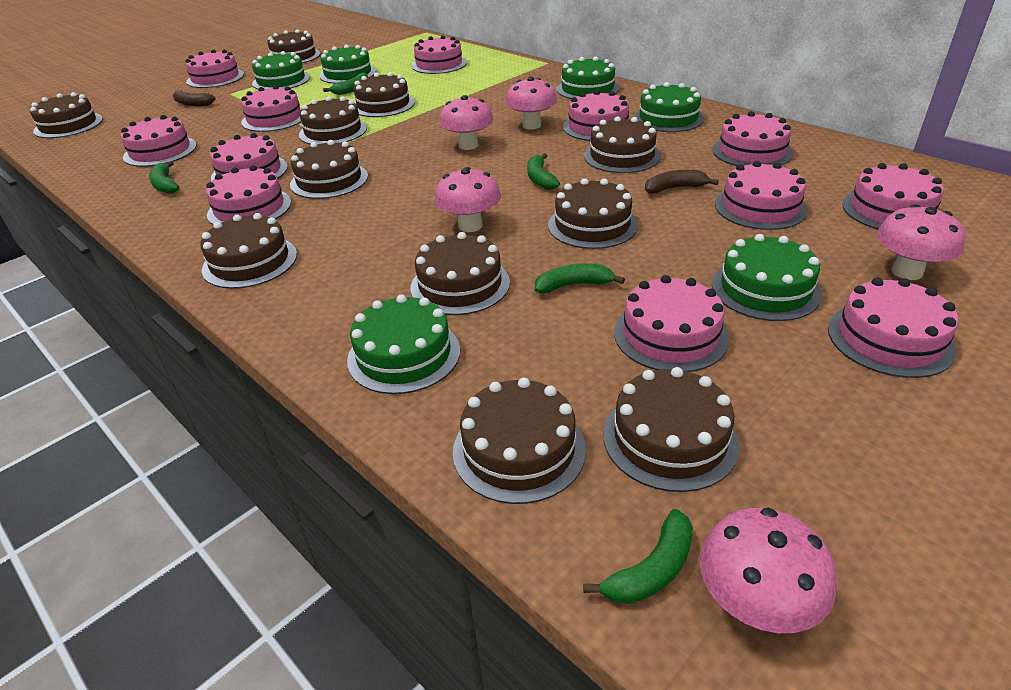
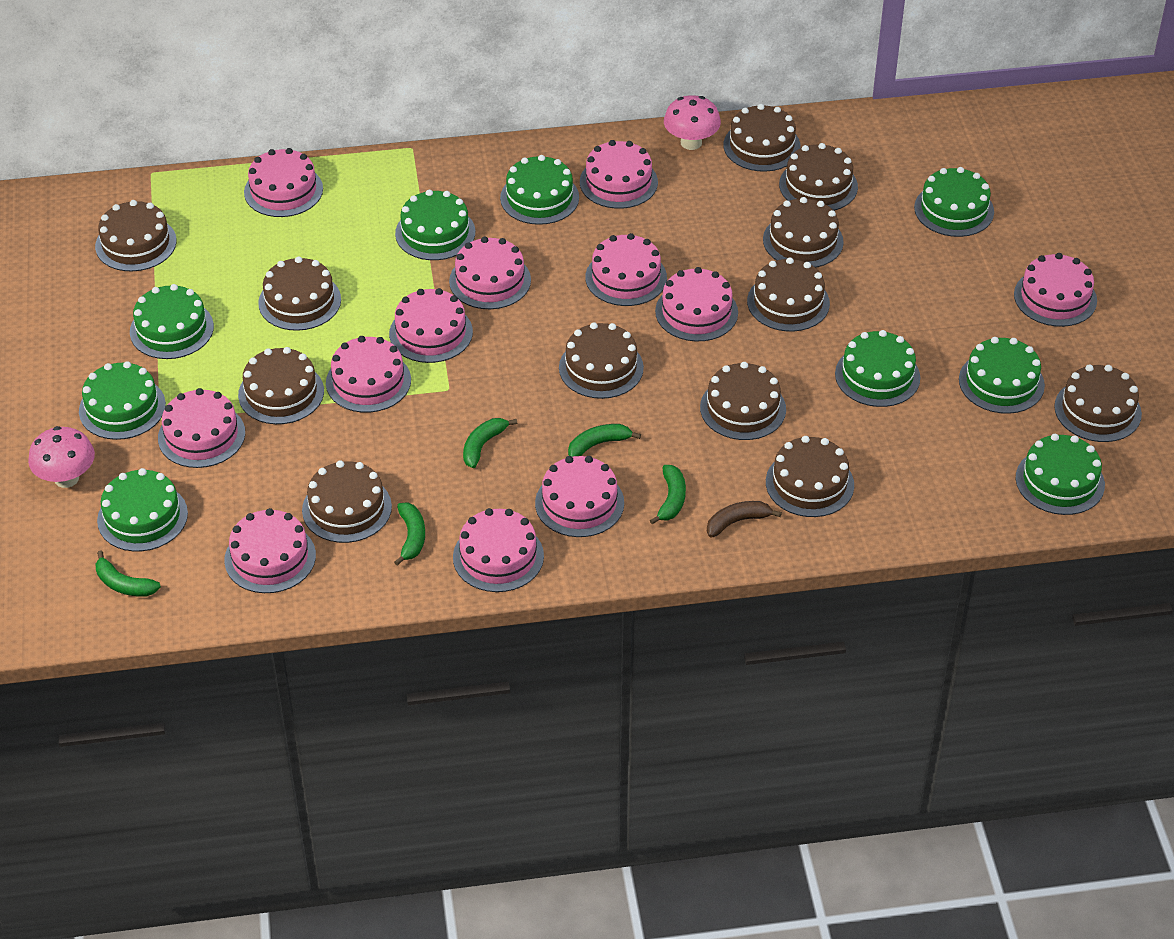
brown banana: 2 -> 1
brown cake: 11 -> 12
green cake: 6 -> 9
pink mushroom: 5 -> 2

